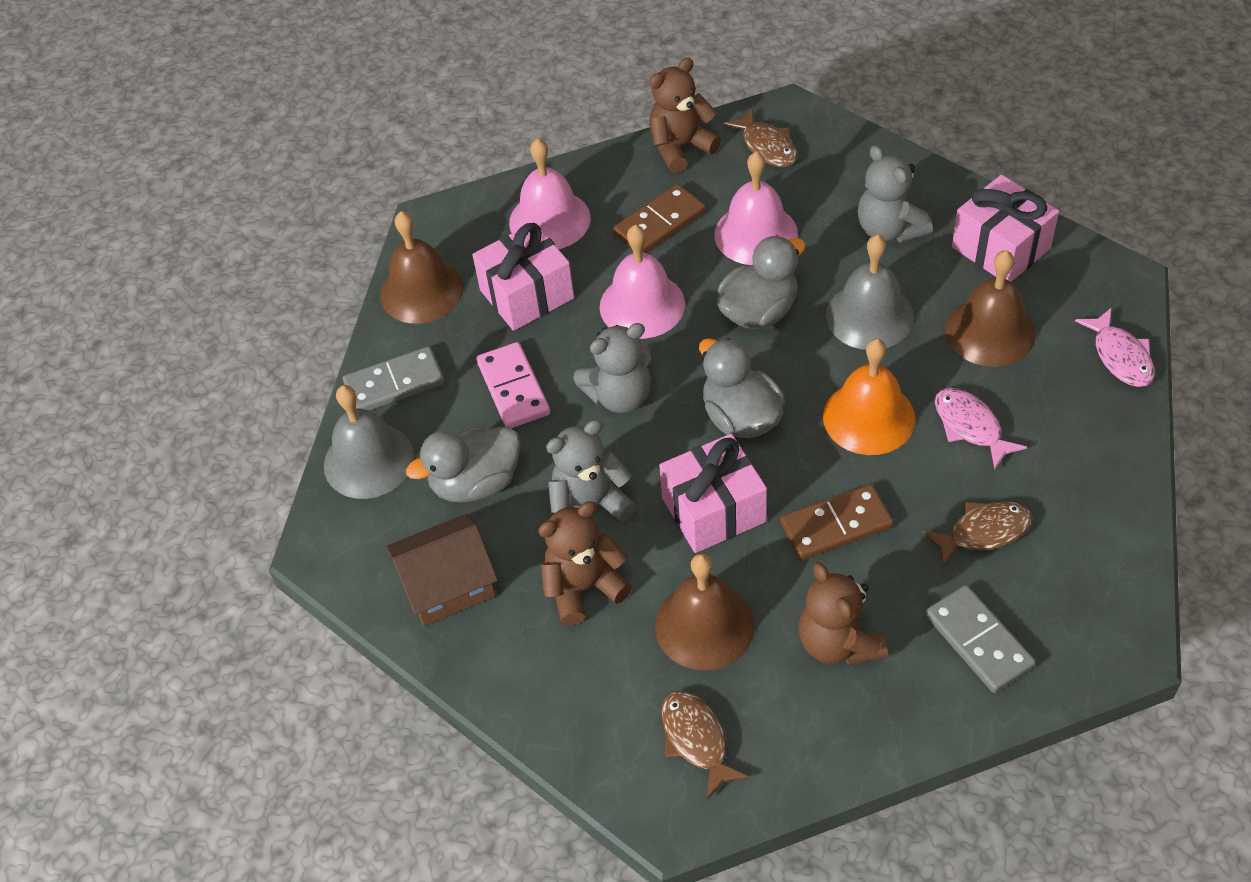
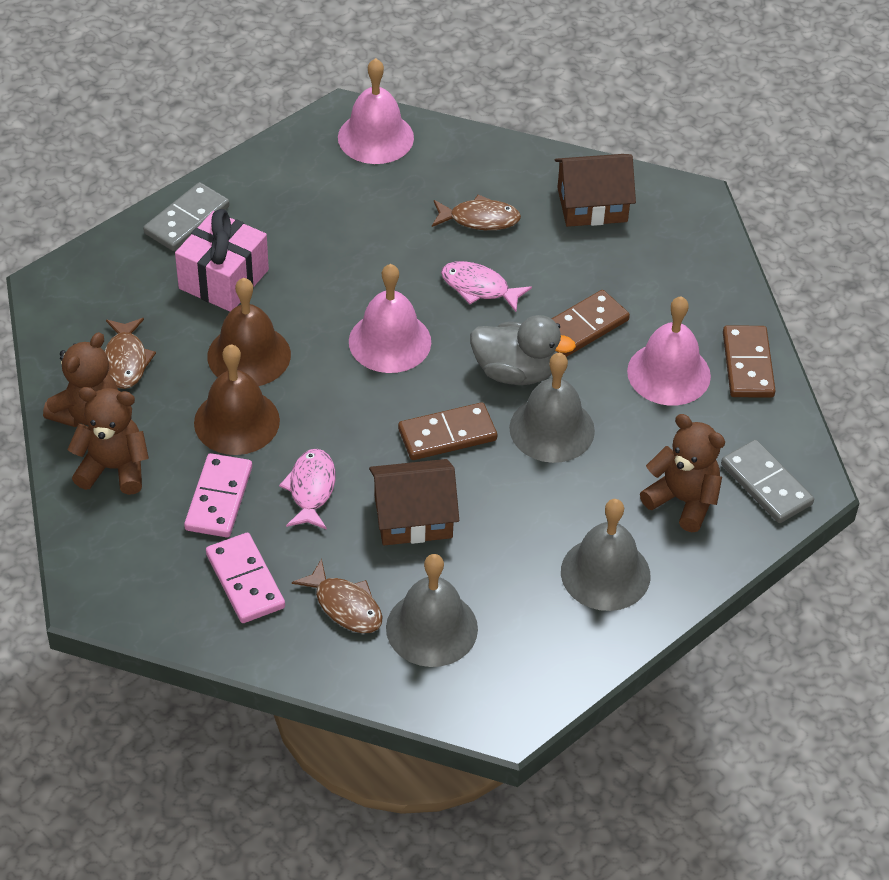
brown bell: 3 -> 2
brown domino: 2 -> 3
brown house: 1 -> 2
grey bell: 2 -> 3
grey duck: 3 -> 1
grey teddy bear: 3 -> 0
orange bell: 1 -> 0
pink domino: 1 -> 2
pink gift: 3 -> 1

